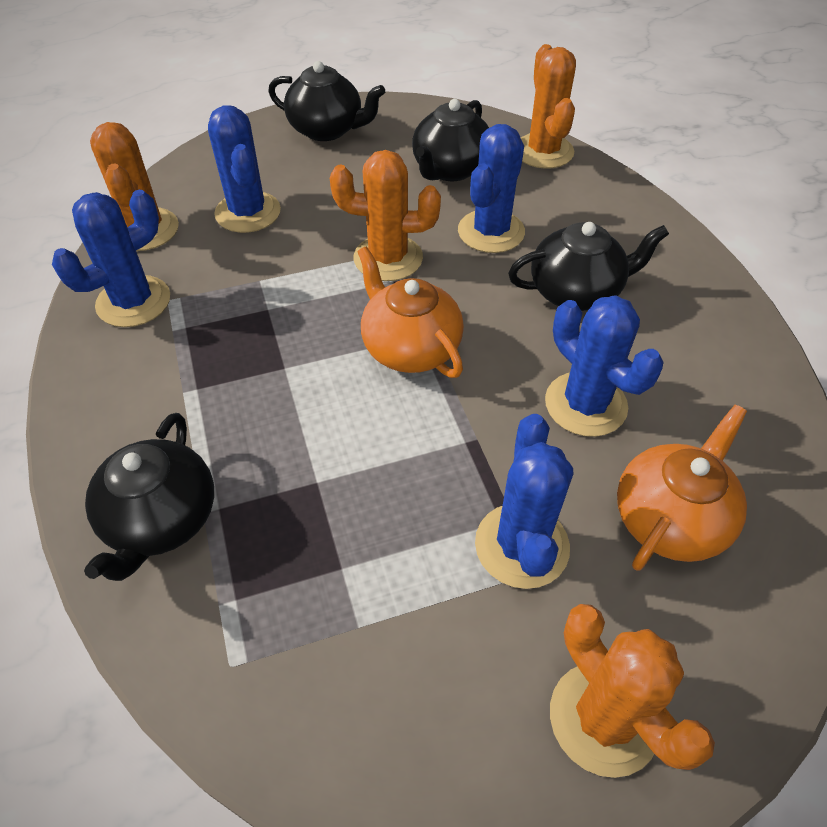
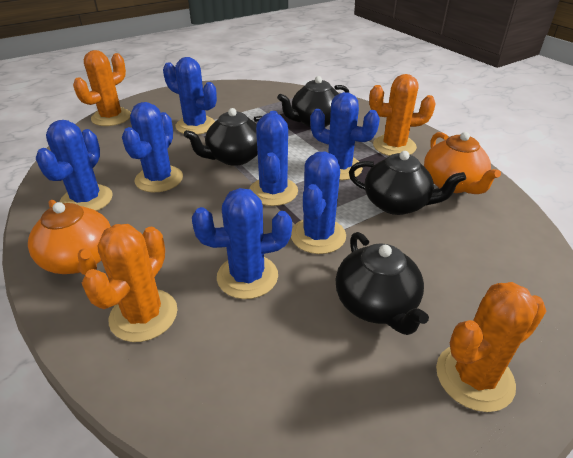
blue cactus: 5 -> 7

